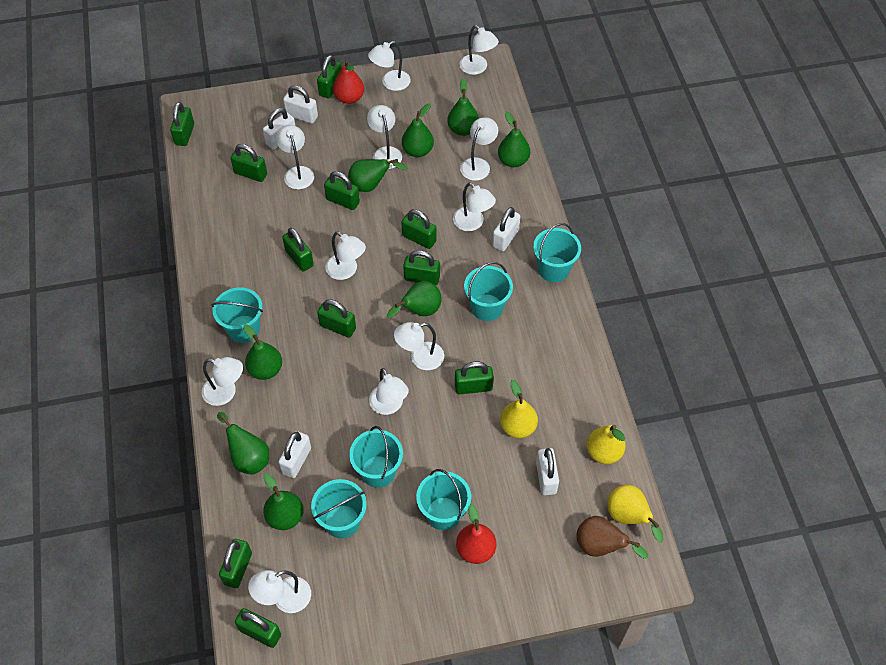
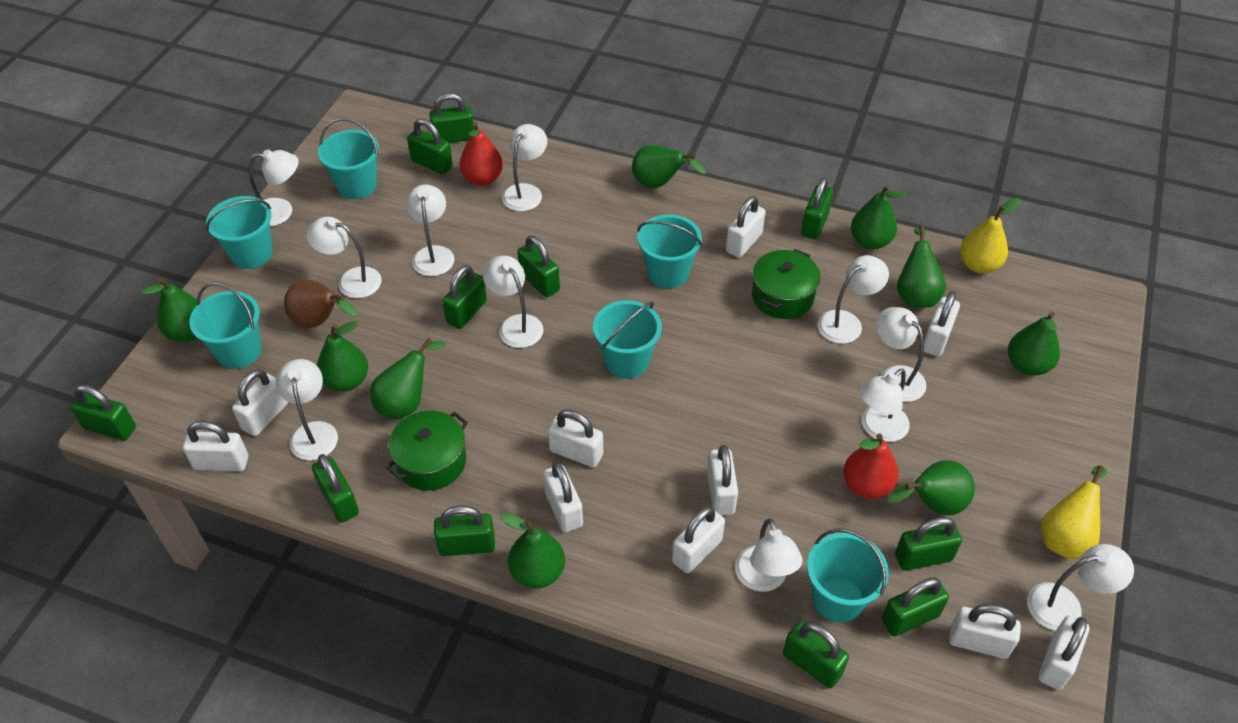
green pear: 8 -> 9
green pot: 0 -> 2
white padlock: 5 -> 10
yellow pear: 3 -> 2

